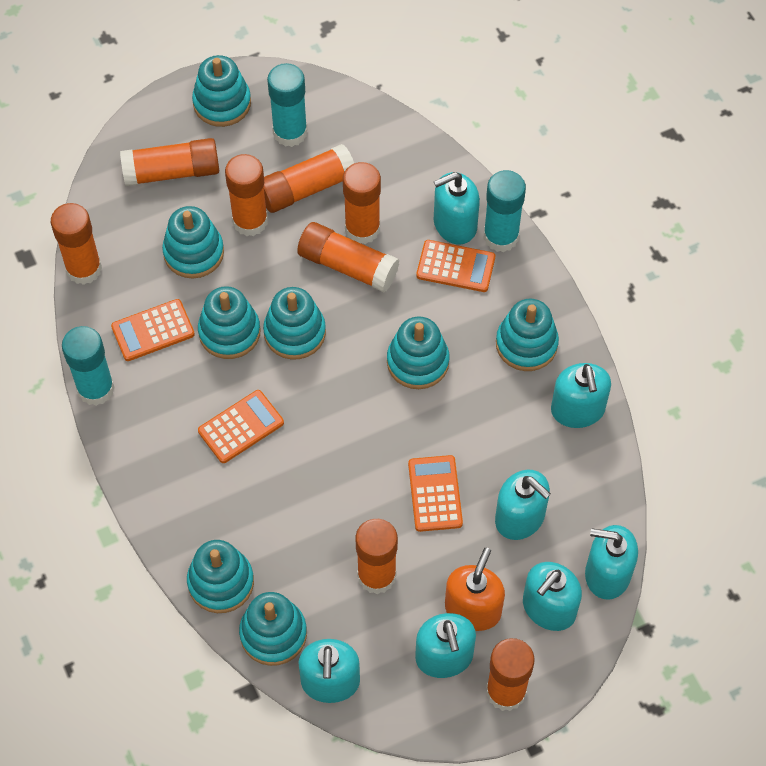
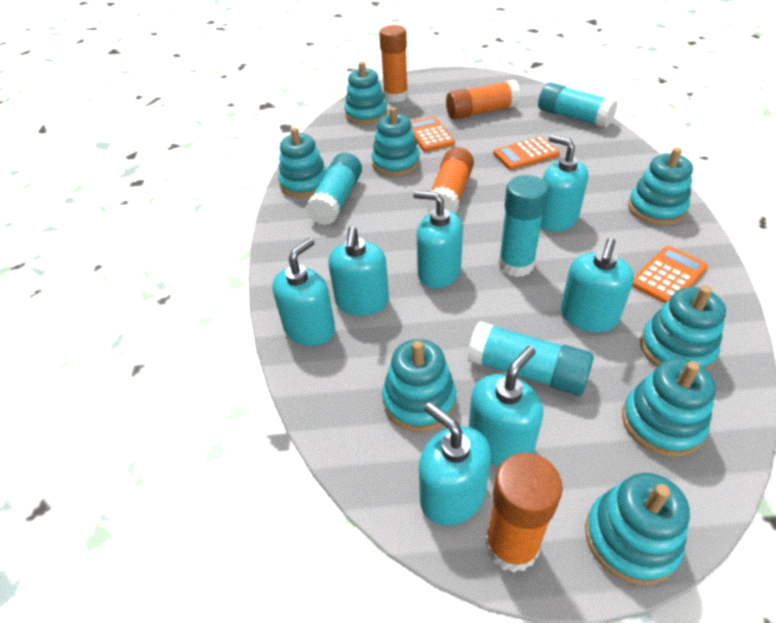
orange calculator: 4 -> 3
orange glue stick: 8 -> 4
orange soap dispenser: 1 -> 0
turquoise glue stick: 3 -> 4

